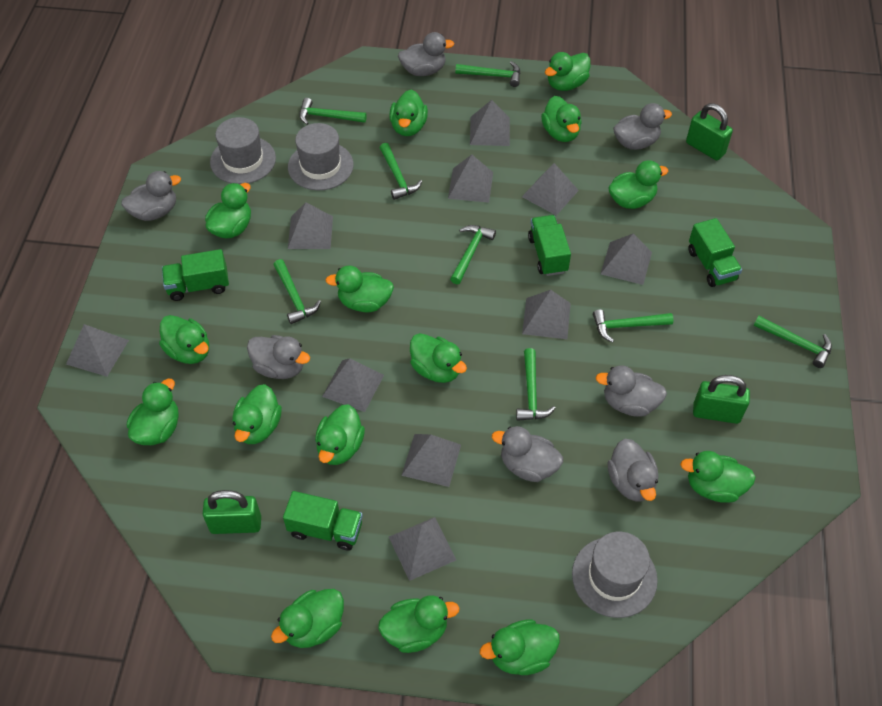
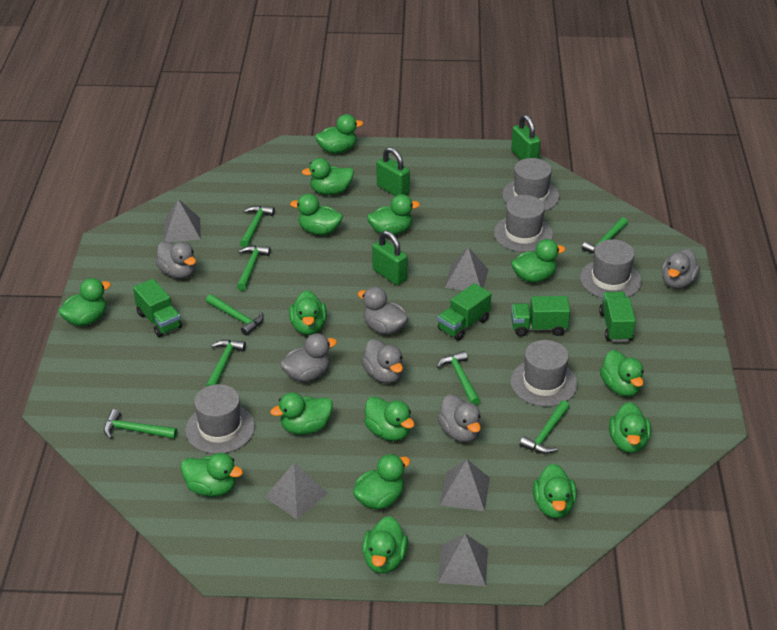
grey duck: 7 -> 6
grey hat: 3 -> 5
grey pyramid: 10 -> 5

